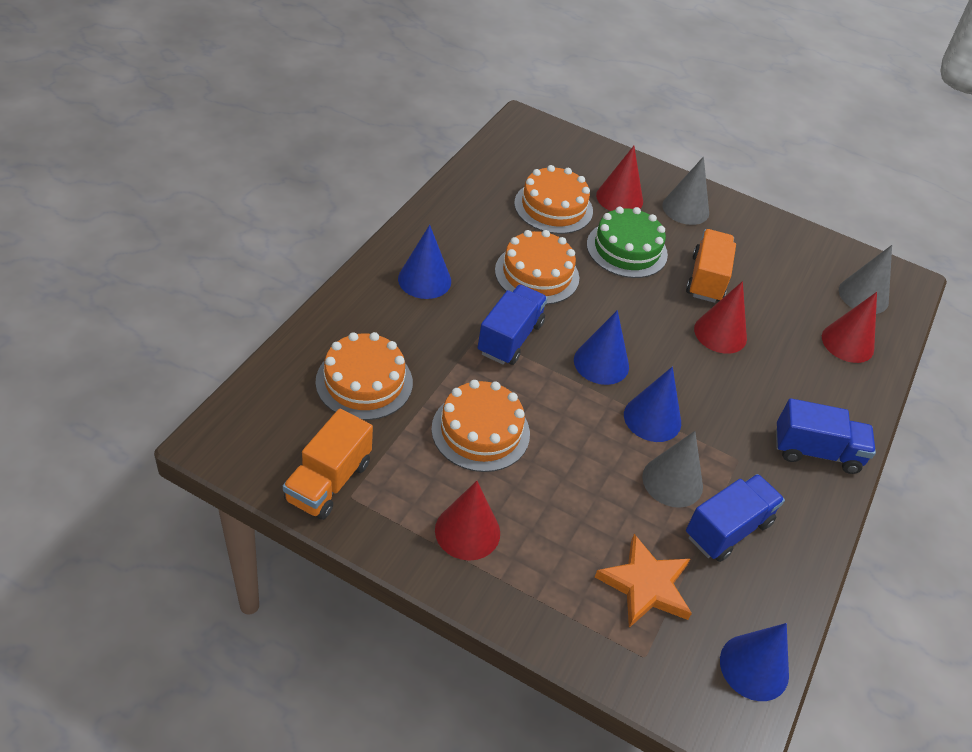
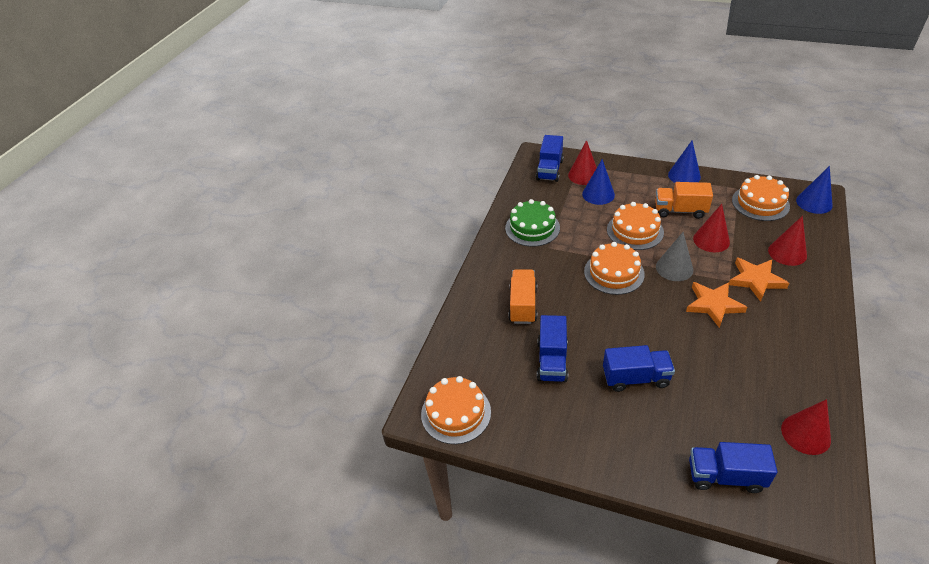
blue cone: 4 -> 3
blue truck: 3 -> 4
grey cone: 3 -> 1
orange star: 1 -> 2

